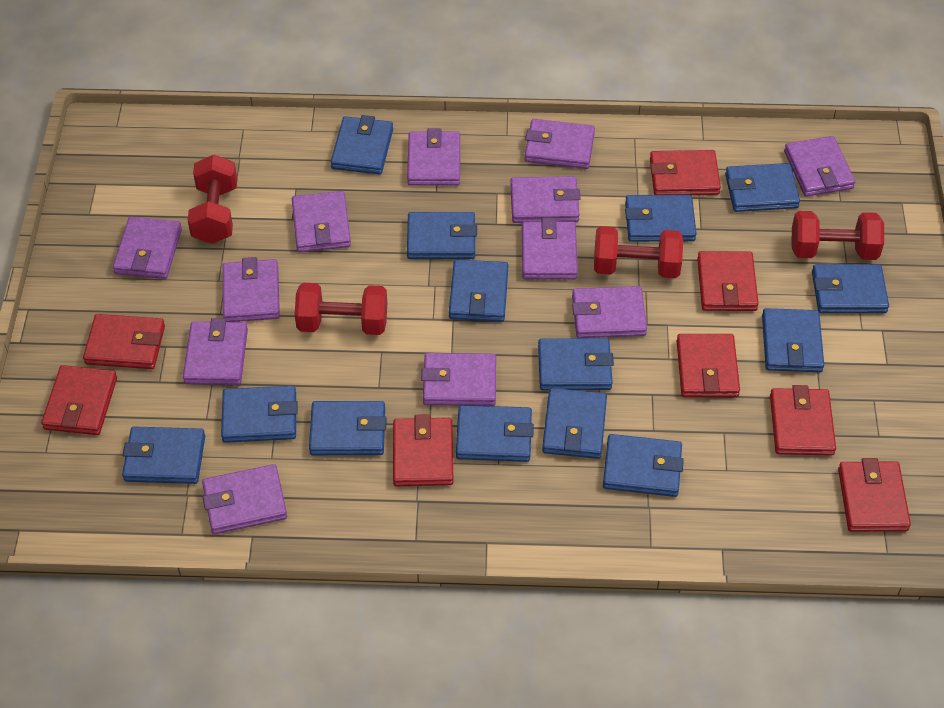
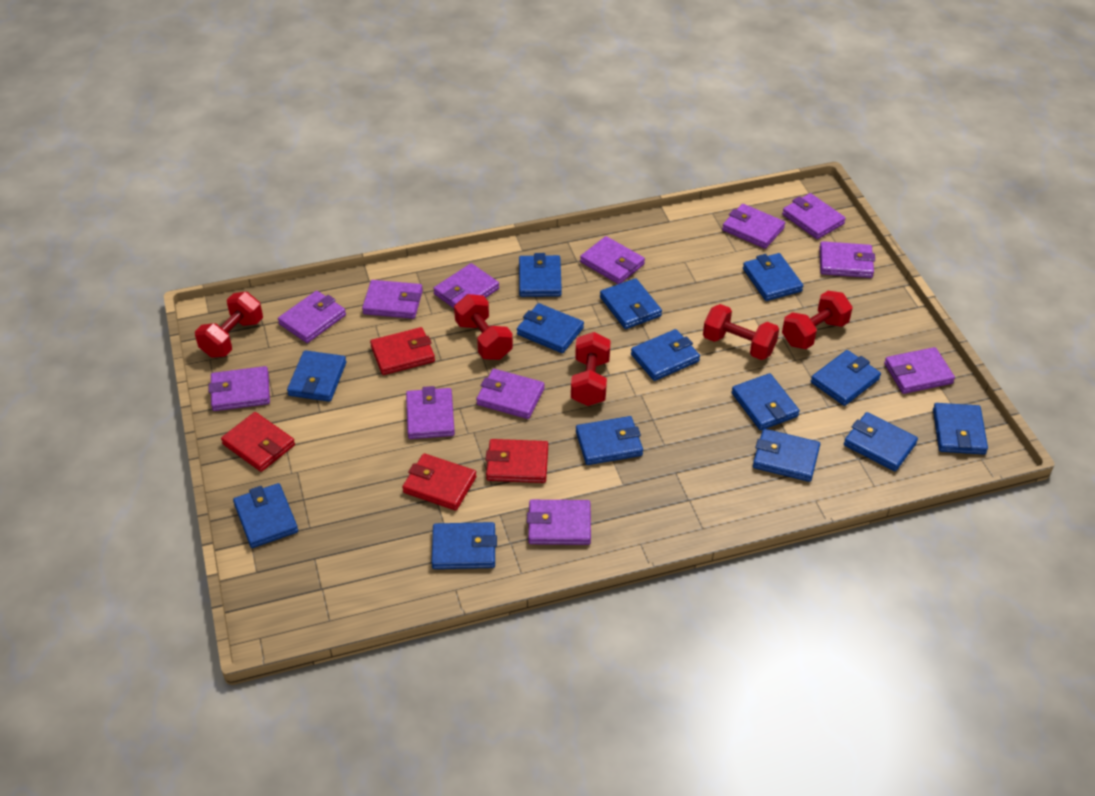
red dumbbell: 4 -> 5
red wallet: 8 -> 4

